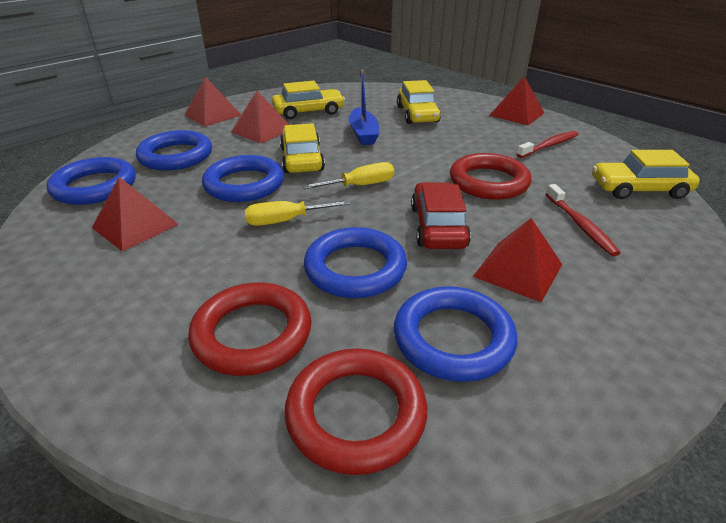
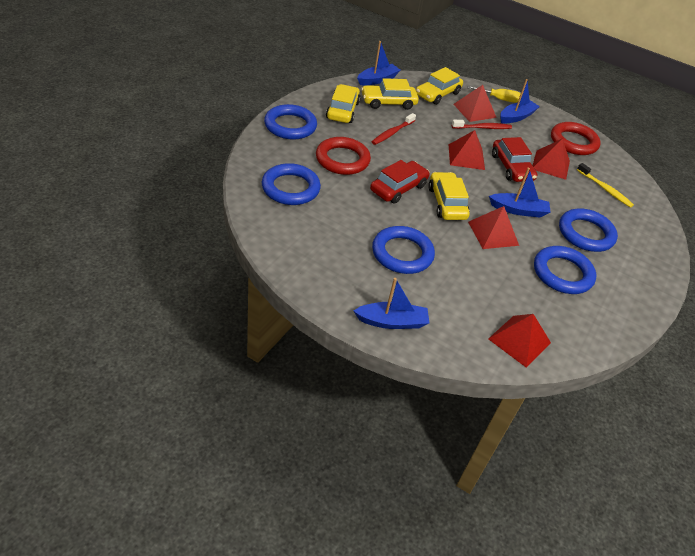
blue boat: 1 -> 4
red car: 1 -> 2
red ring: 3 -> 2
yellow screwdriver: 2 -> 1
yellow toothbrush: 0 -> 1

